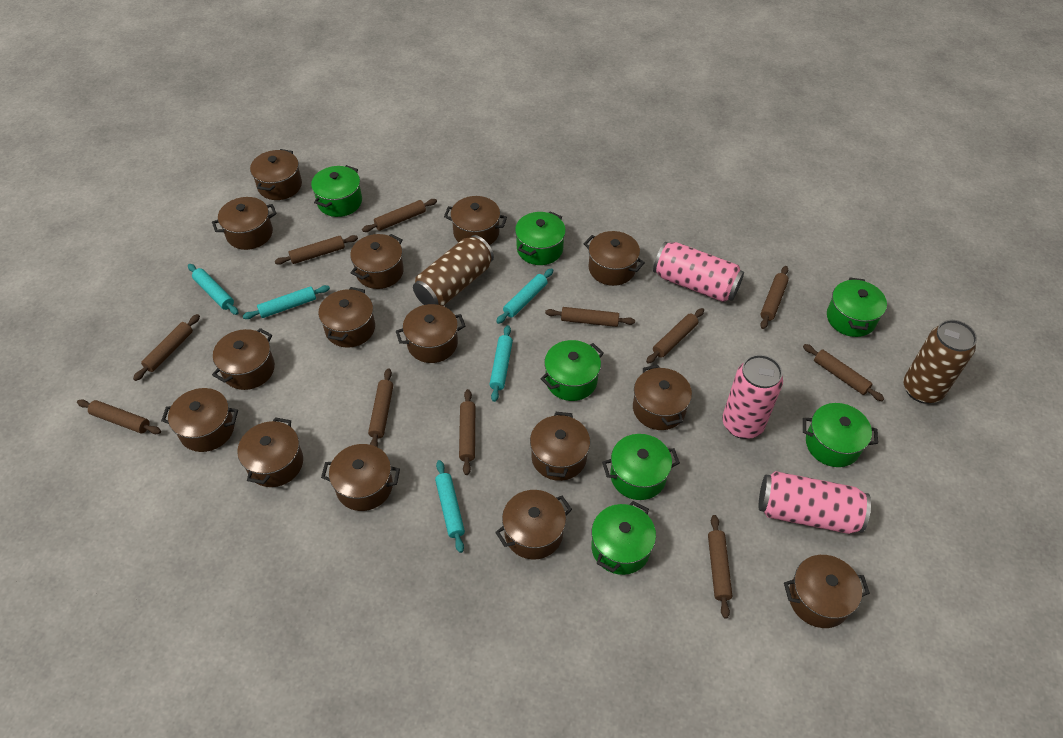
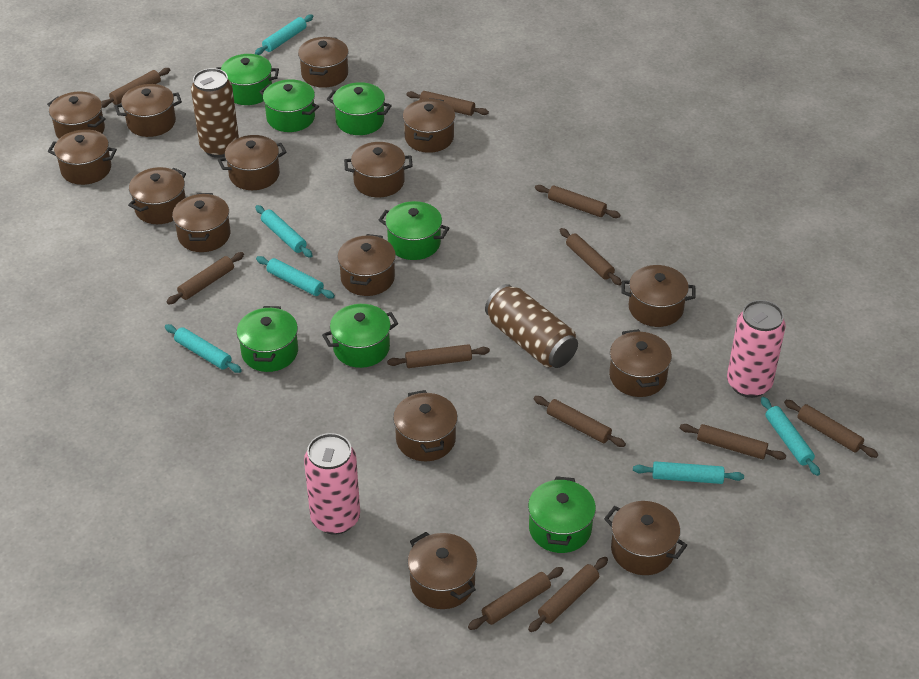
pink can: 3 -> 2
turquoise rolling pin: 5 -> 6

